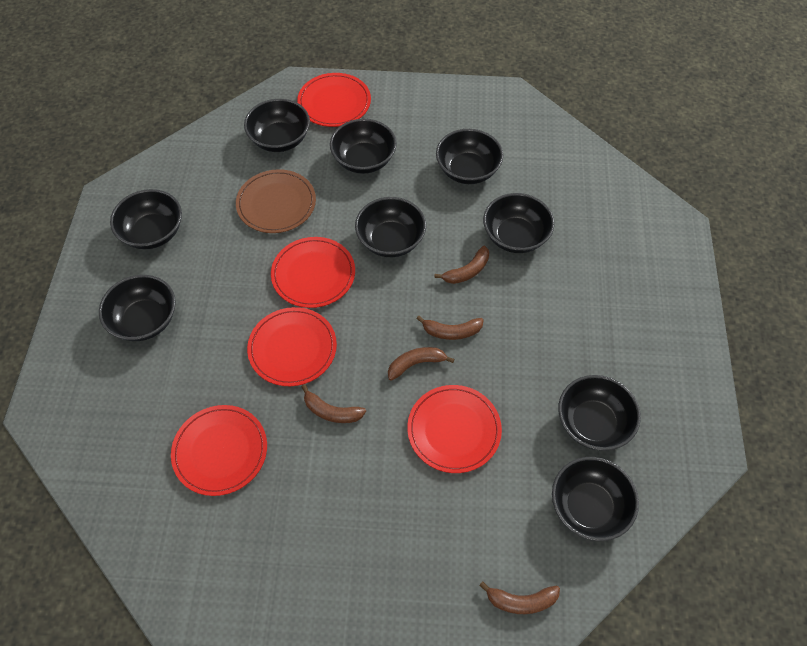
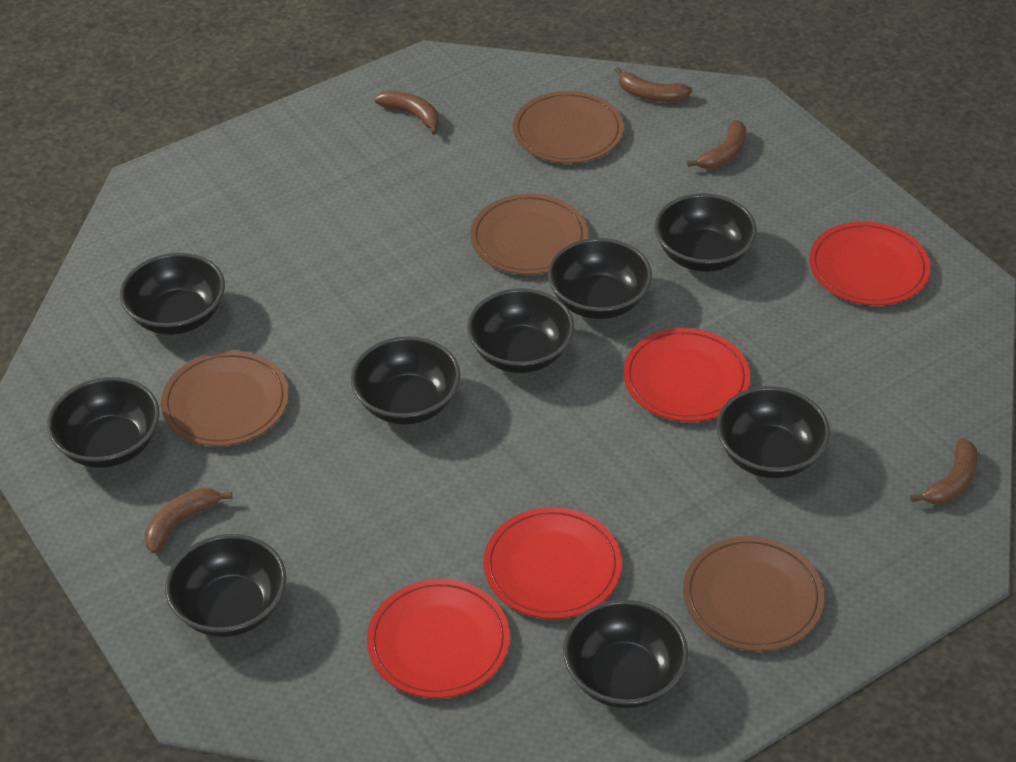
brown plate: 1 -> 4
red plate: 5 -> 4

